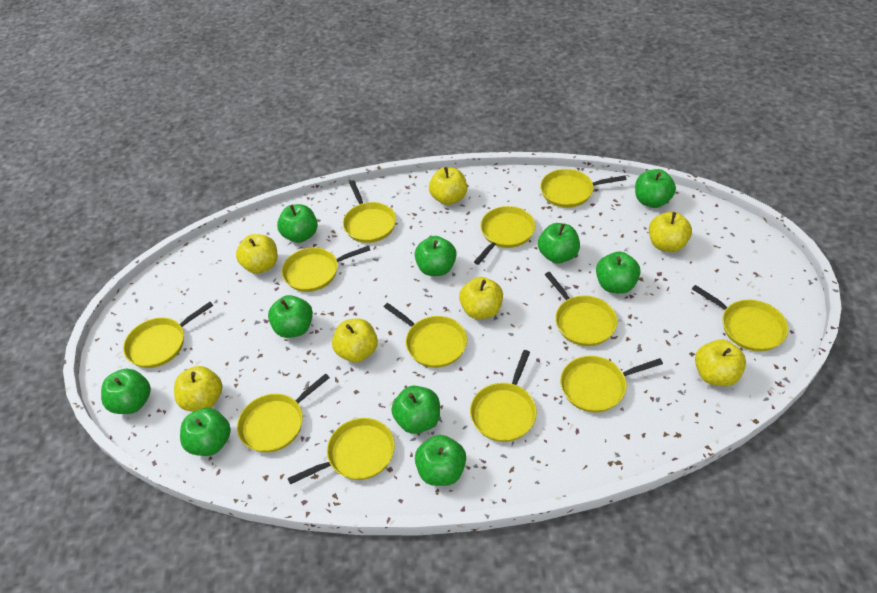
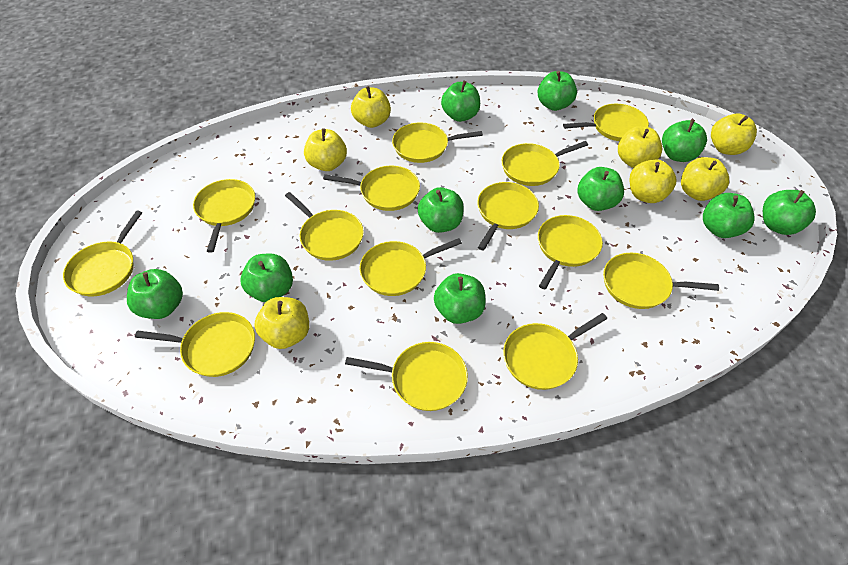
yellow pan: 12 -> 14

